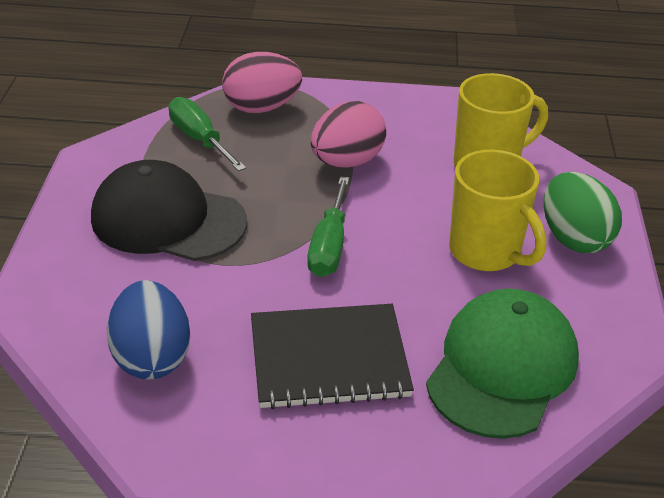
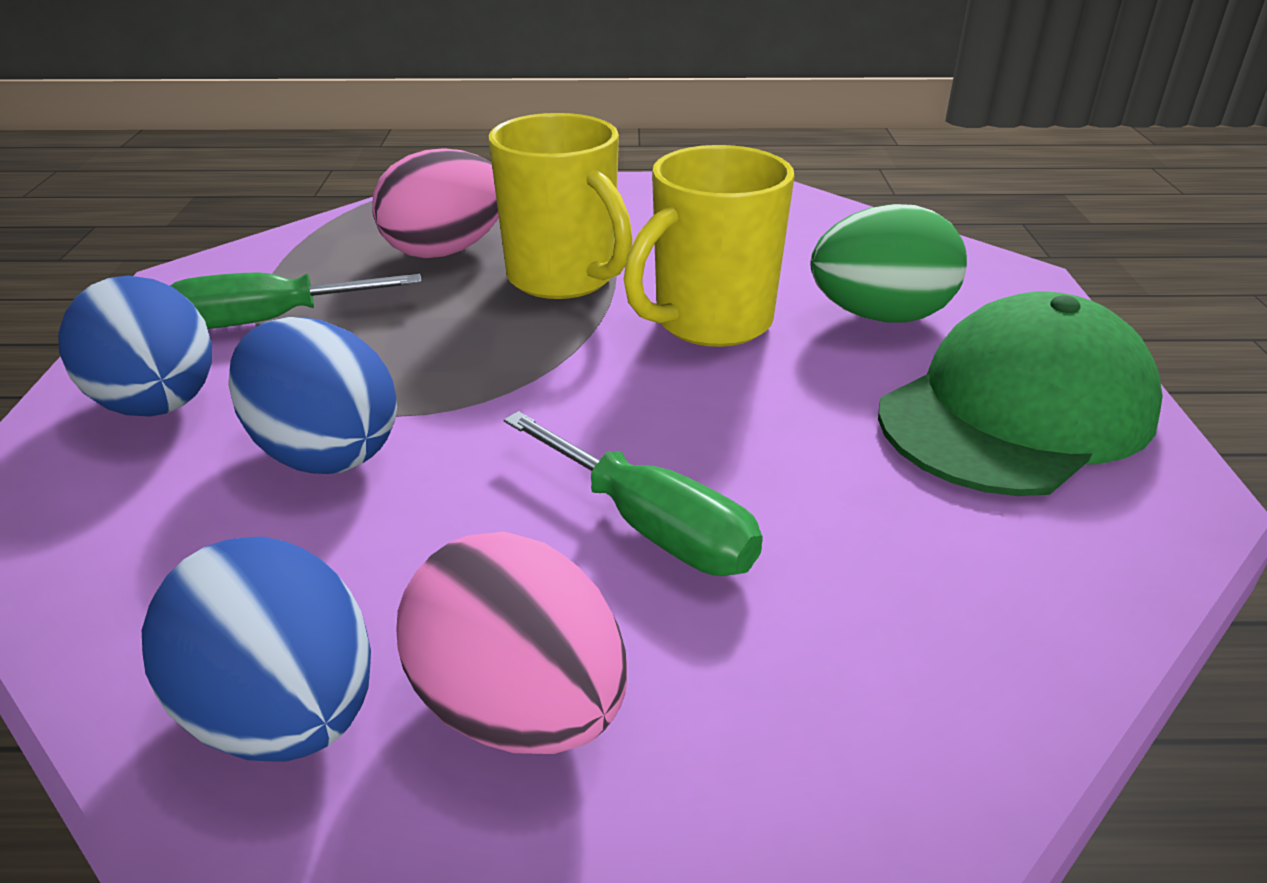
black cap: 1 -> 0
black notebook: 1 -> 0
blue egg: 1 -> 3

